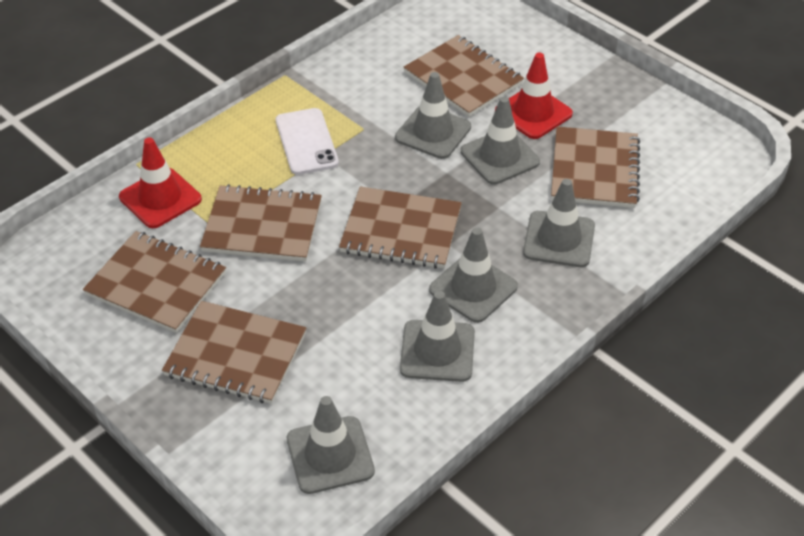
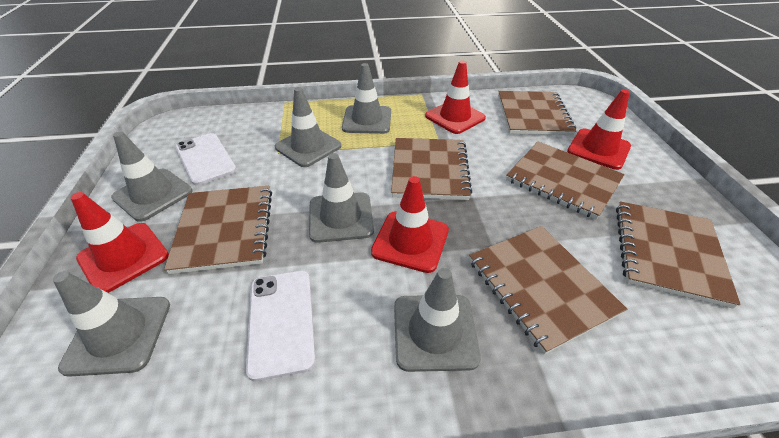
red traffic cone: 2 -> 4
white phone: 1 -> 2

